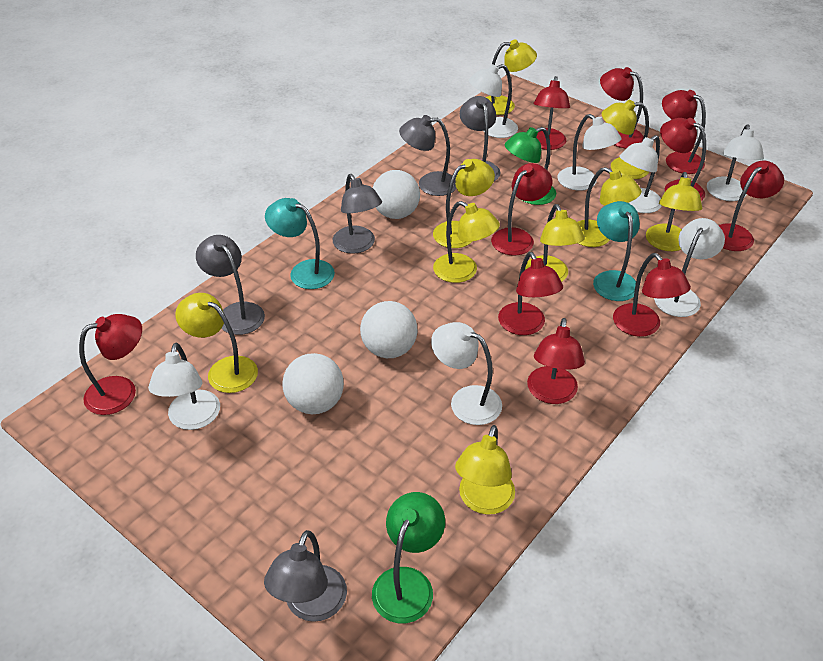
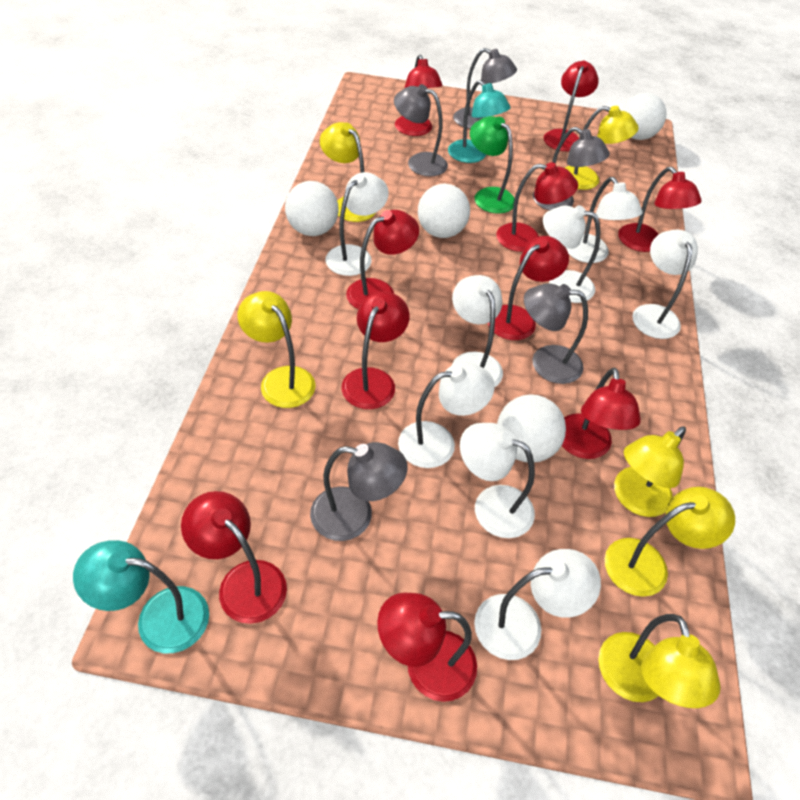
green lamp: 2 -> 1
white ball: 3 -> 4
white lamp: 7 -> 8
yellow lamp: 9 -> 6

